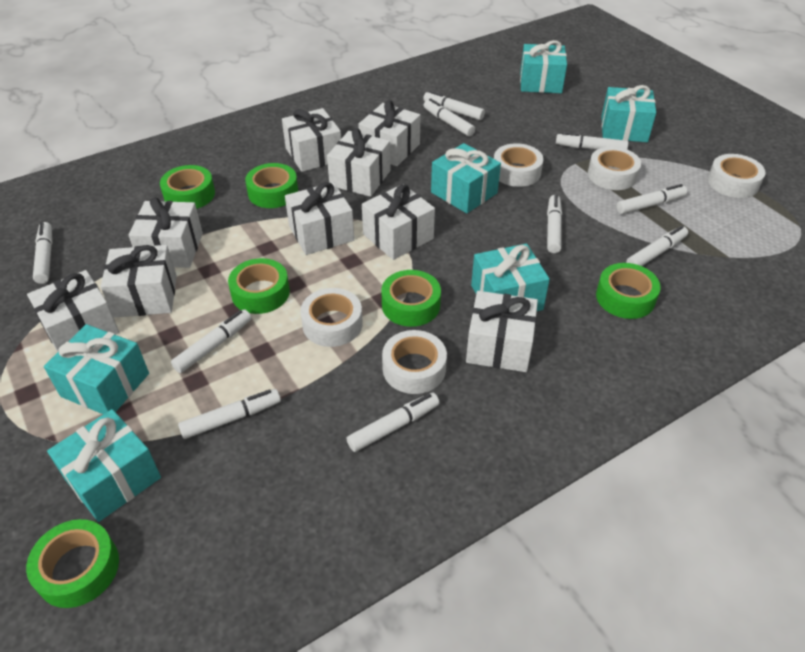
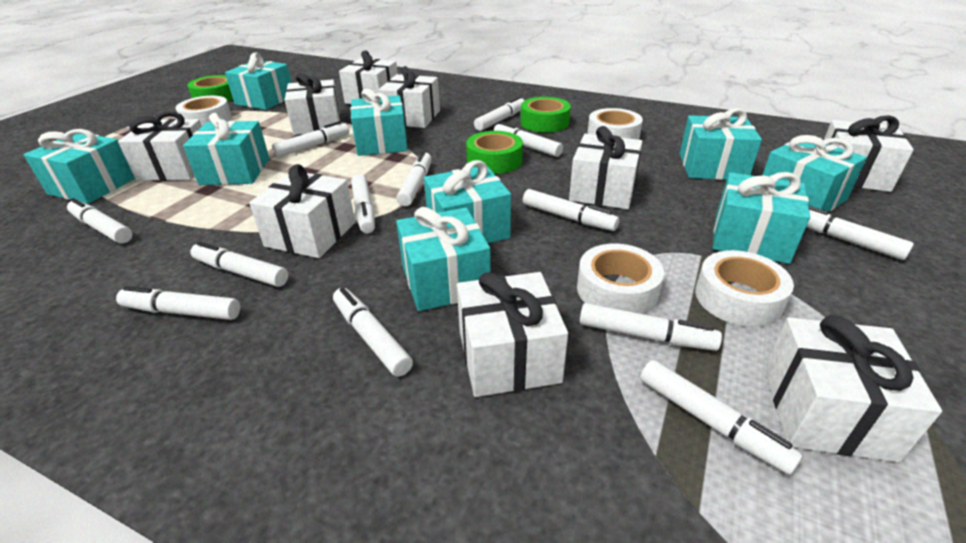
green tape: 6 -> 3
turquoise gift: 6 -> 9
white marker: 10 -> 13
white tape: 5 -> 4

